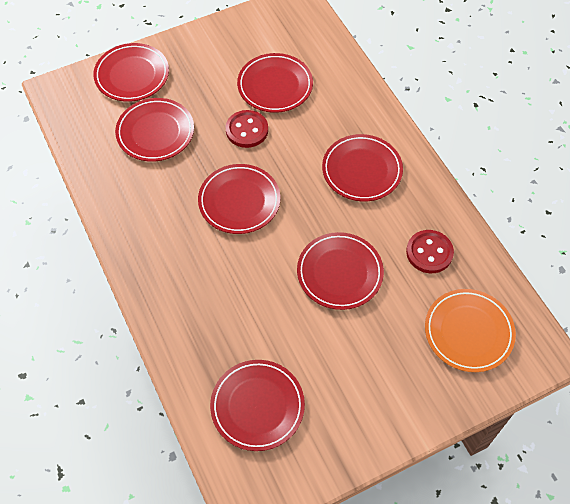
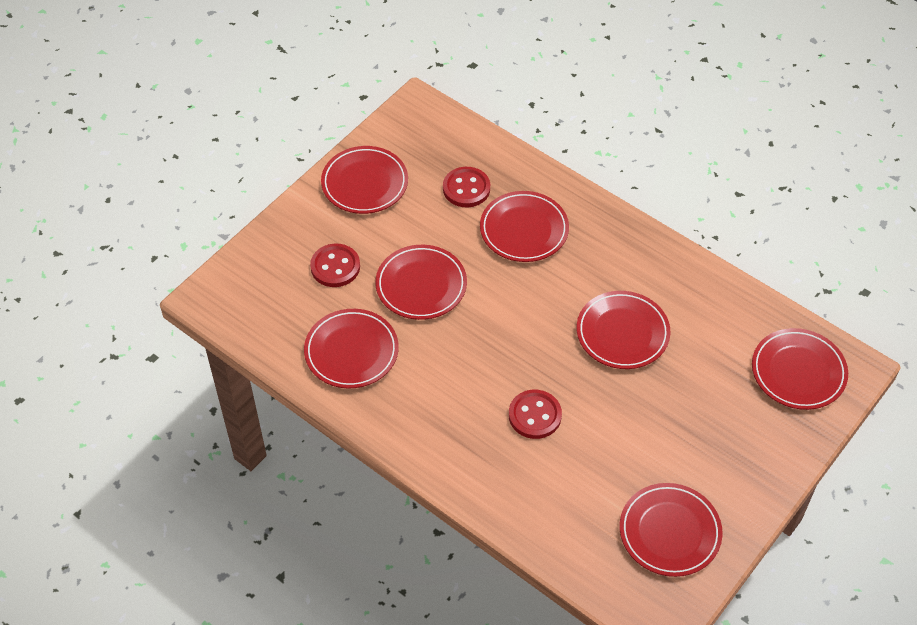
orange plate: 1 -> 0
red button: 2 -> 3

